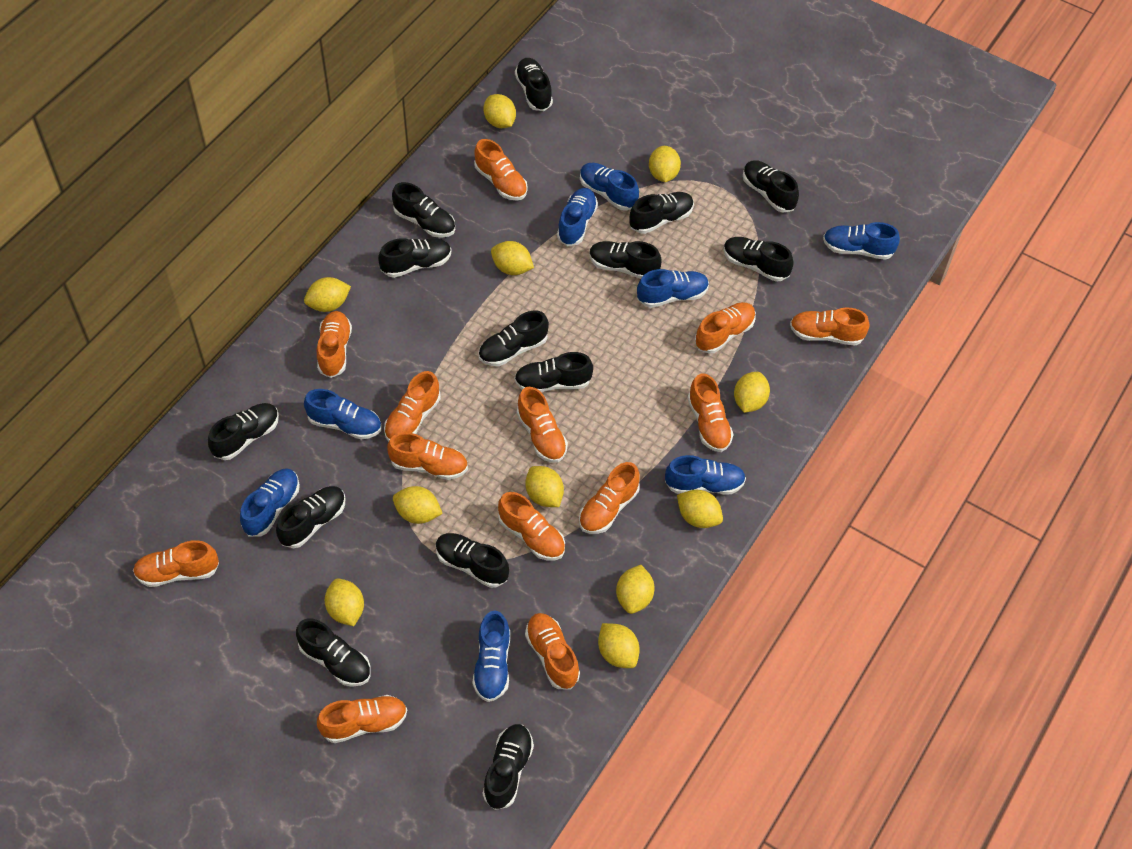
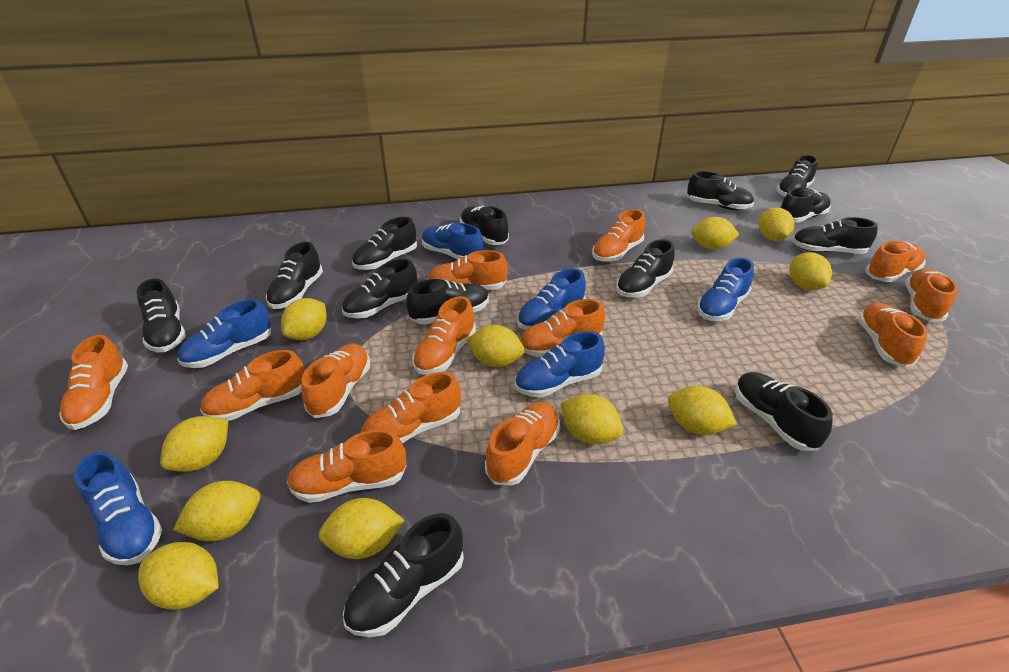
black shoe: 14 -> 13
blue shoe: 8 -> 6

